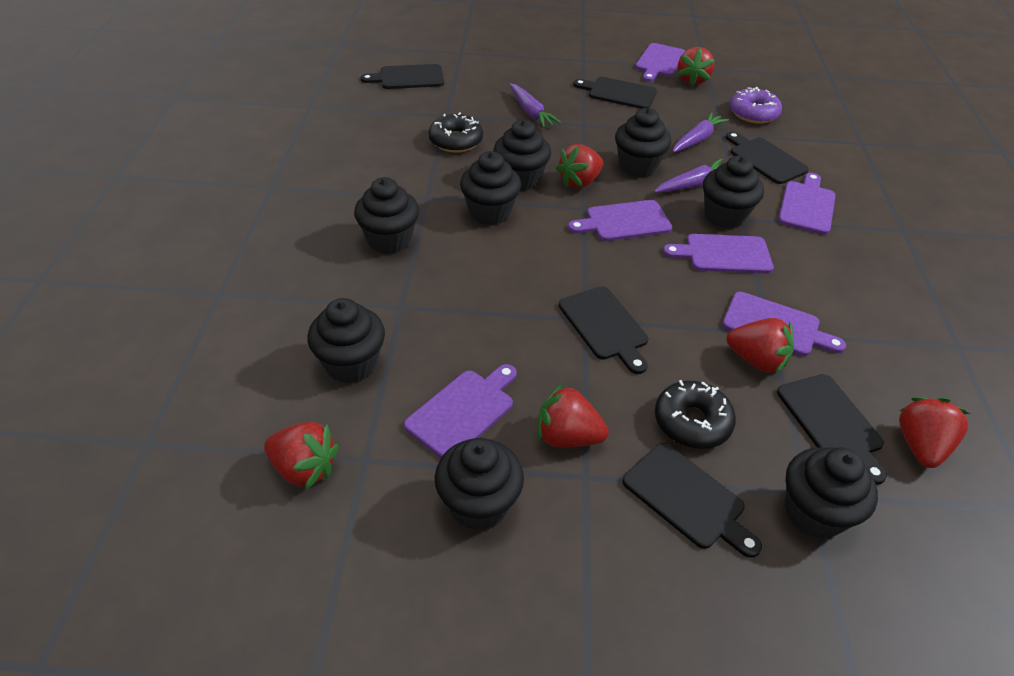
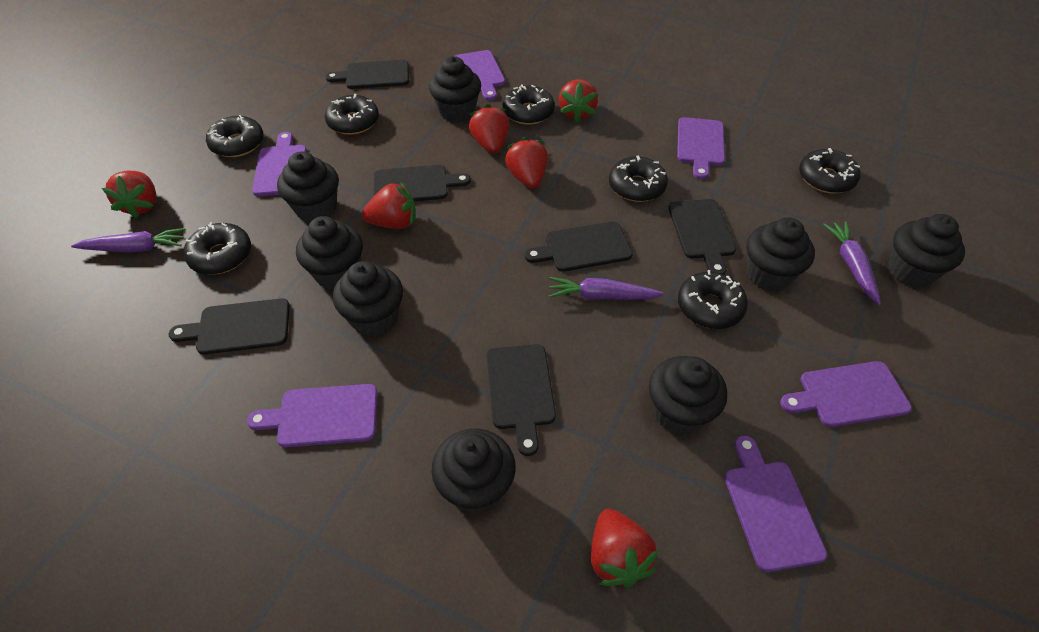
black donut: 2 -> 7
purple donut: 1 -> 0

